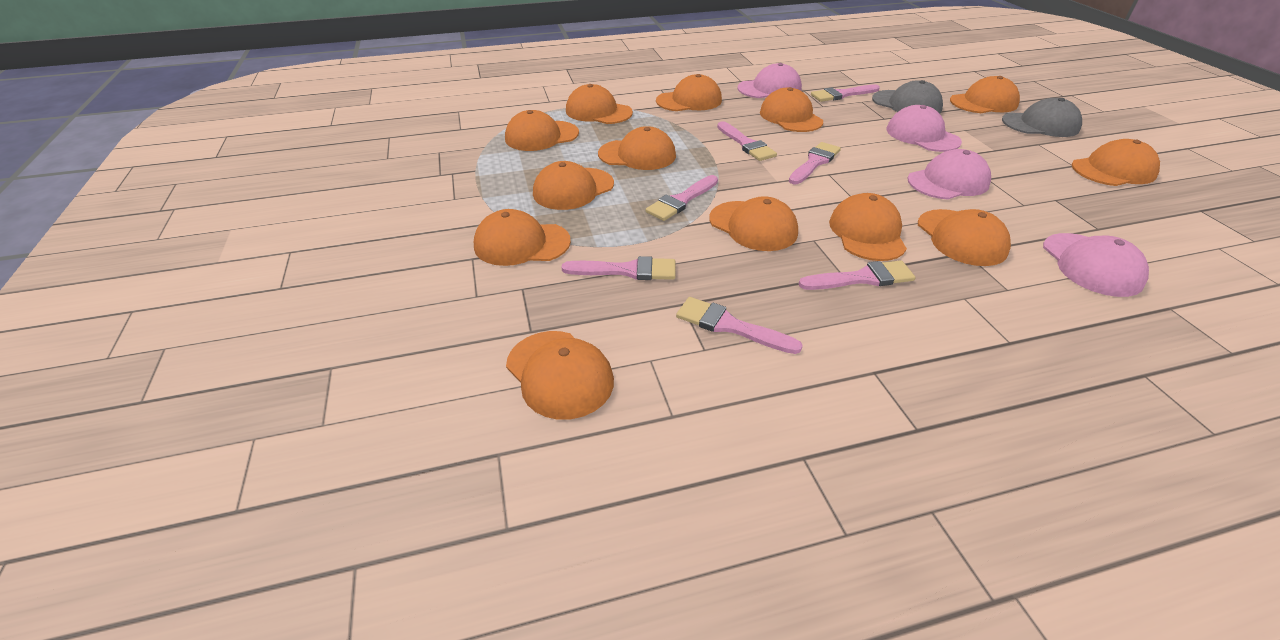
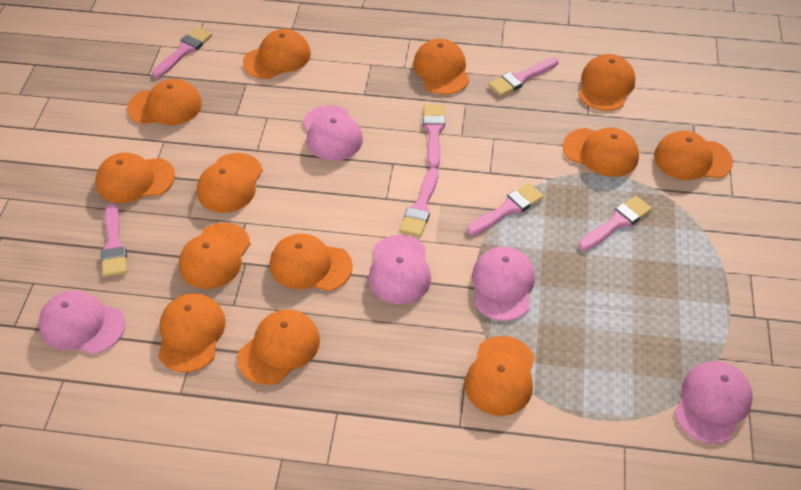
grey cap: 2 -> 0
pink cap: 4 -> 5

